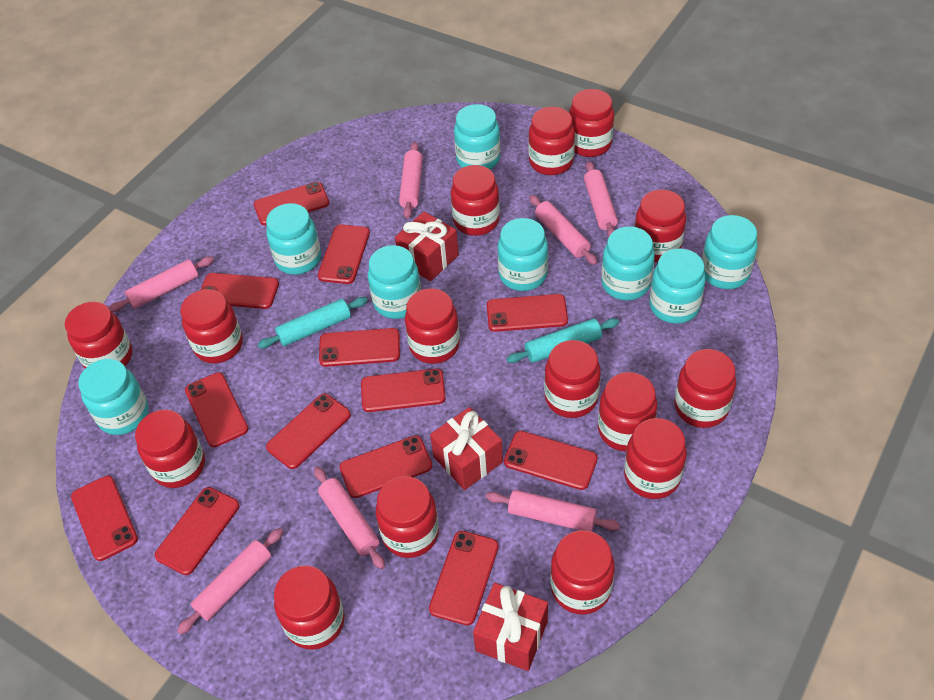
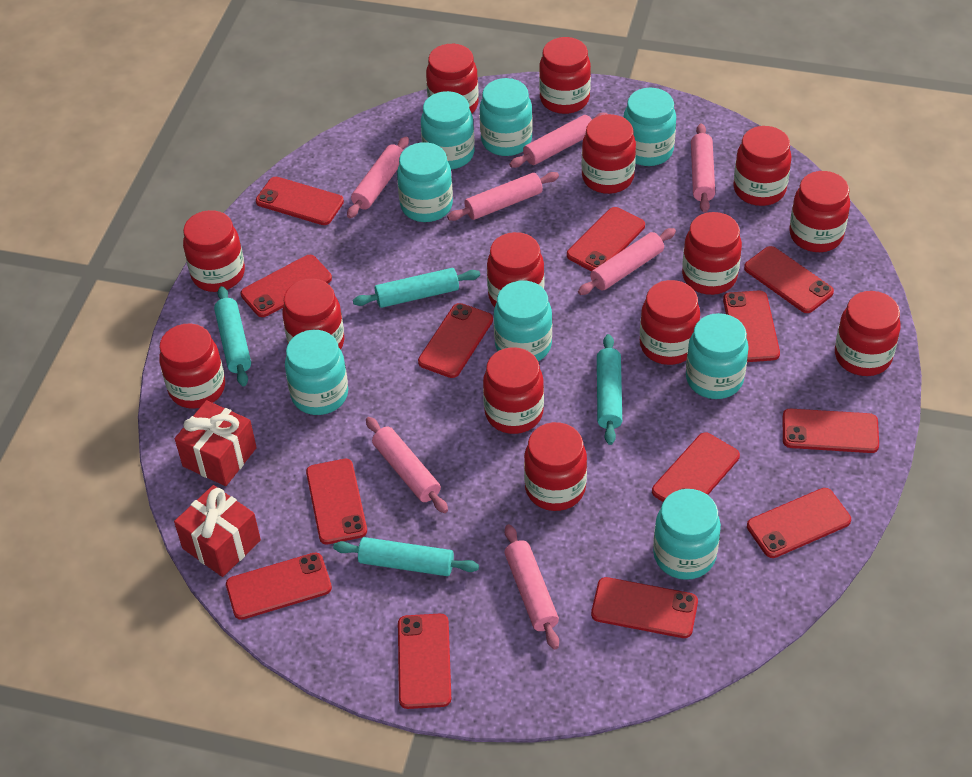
red gift: 3 -> 2
red jar: 15 -> 14
turquoise rolling pin: 2 -> 4

